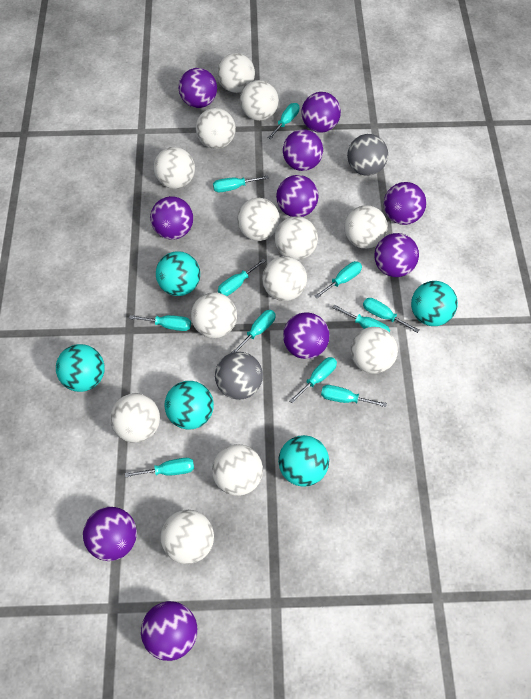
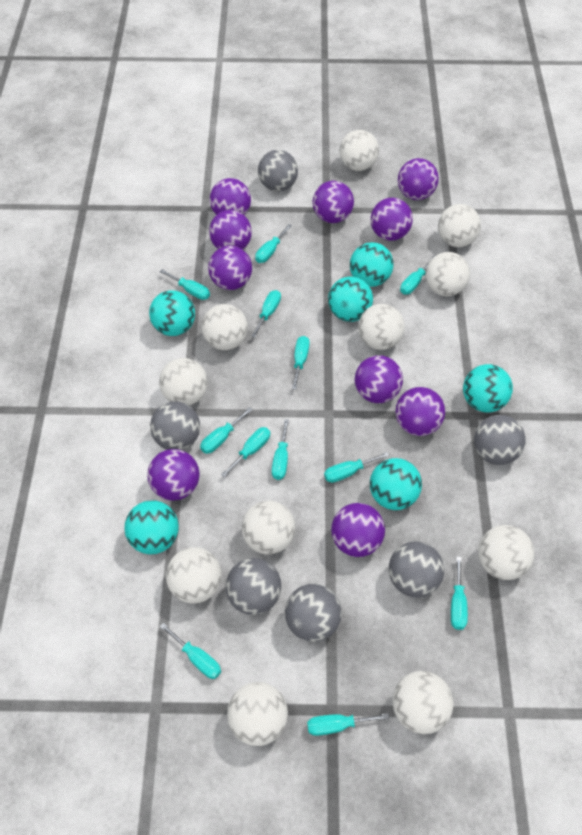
grey ball: 2 -> 6
turquoise ball: 5 -> 6
turquoise screwdriver: 11 -> 12
white ball: 13 -> 11

